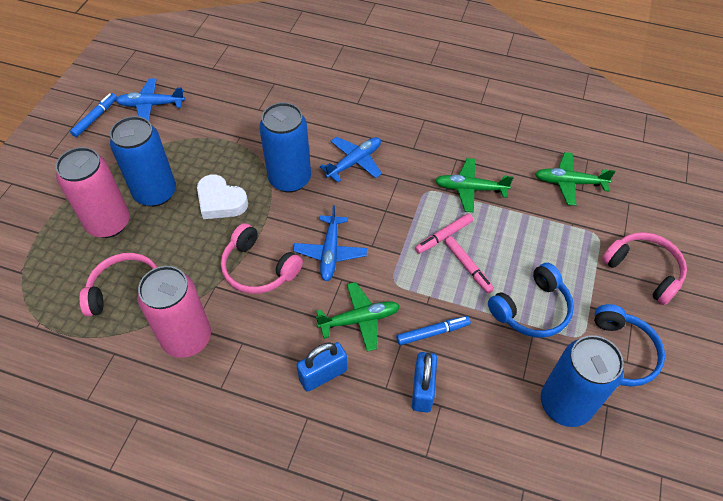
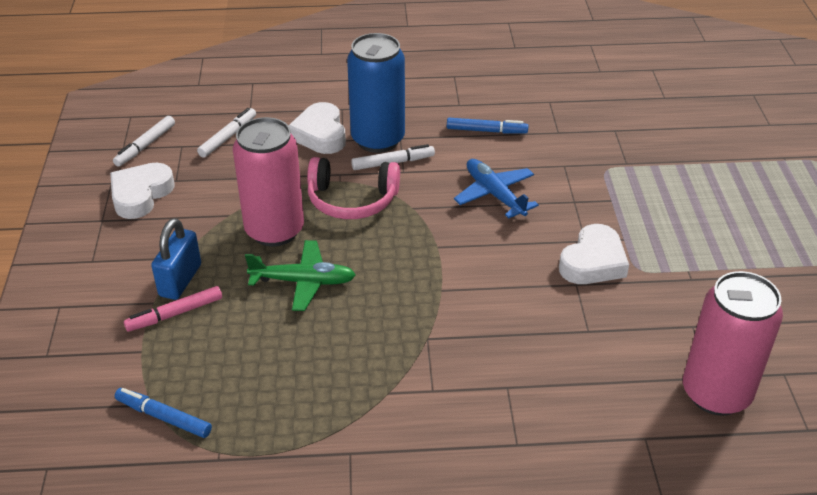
blue can: 3 -> 1
blue headphones: 2 -> 0
blue padlock: 2 -> 1
blue plane: 3 -> 1
green plane: 3 -> 1
pink headphones: 3 -> 1
pink marker: 2 -> 1
white heart: 1 -> 3
white marker: 0 -> 3

